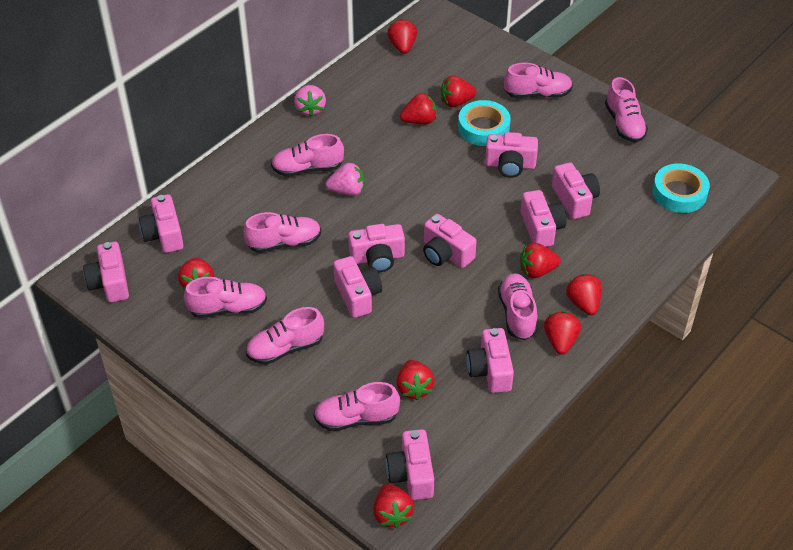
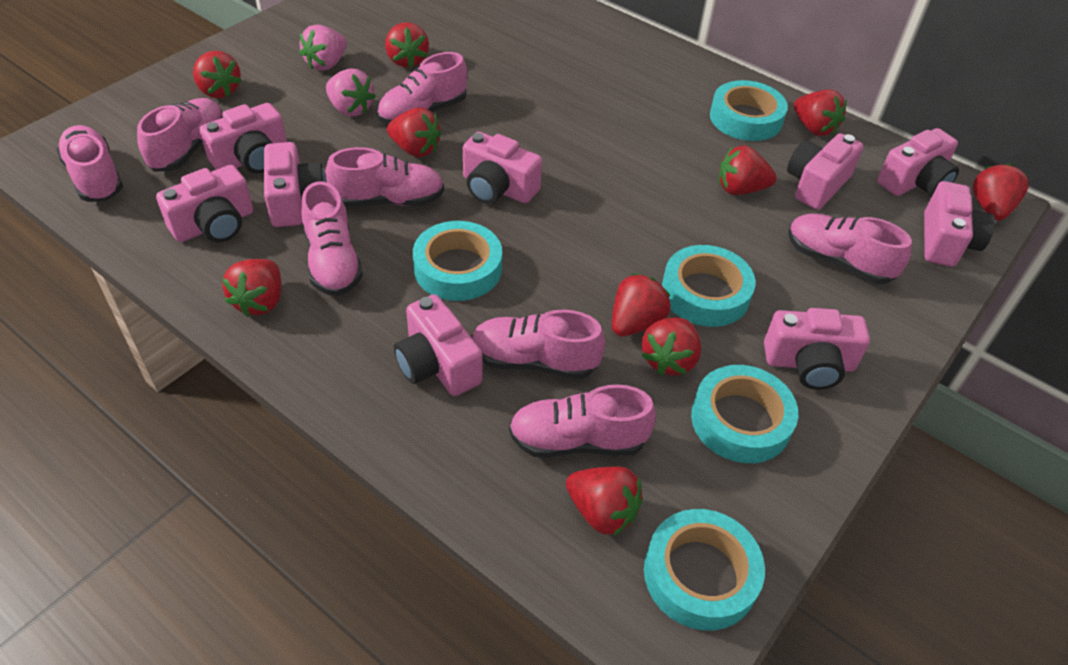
pink camera: 10 -> 9
red strawberry: 9 -> 10
turquoise tape: 2 -> 5

